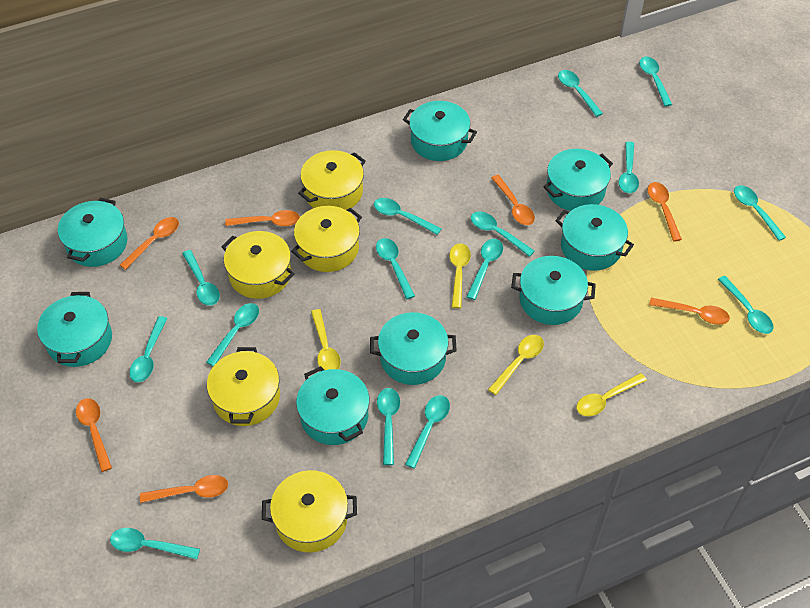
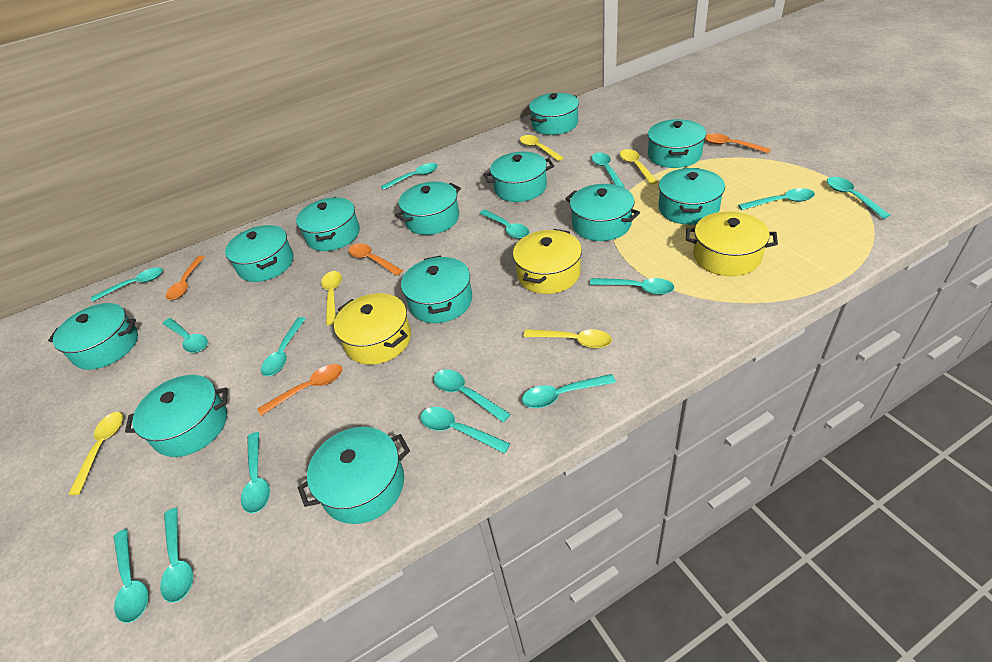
orange spoon: 7 -> 4
turquoise pot: 8 -> 12
yellow pot: 5 -> 3
yellow spoon: 4 -> 5

